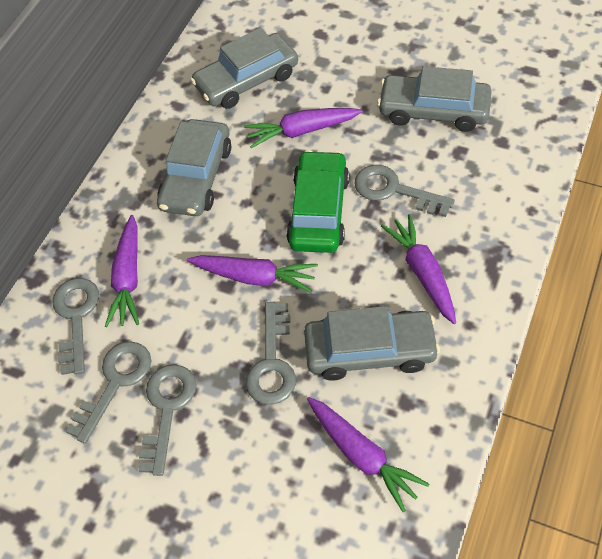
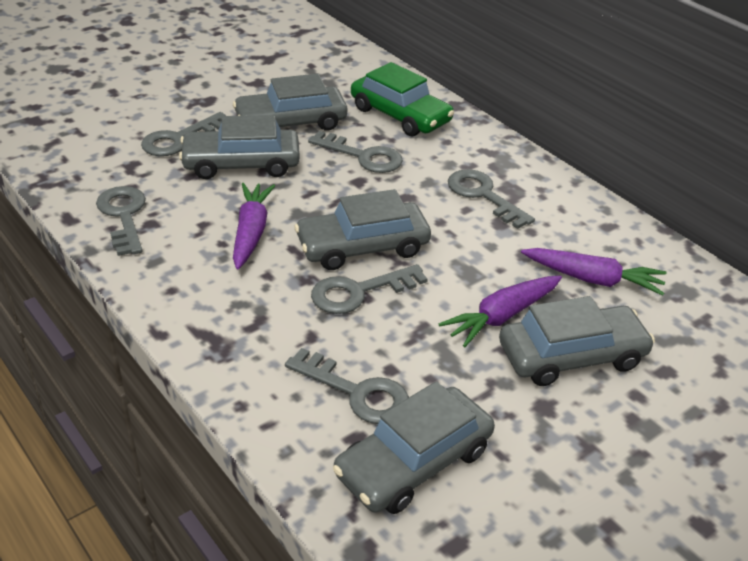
grey car: 4 -> 5
grey key: 5 -> 6
purple carrot: 5 -> 3

